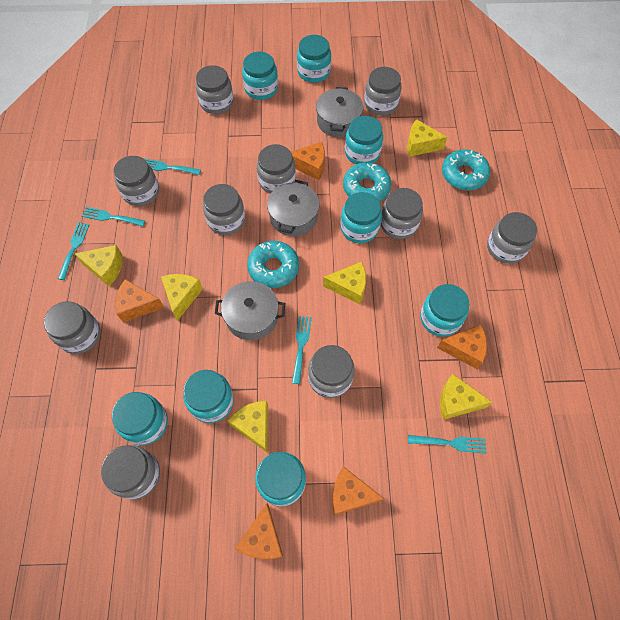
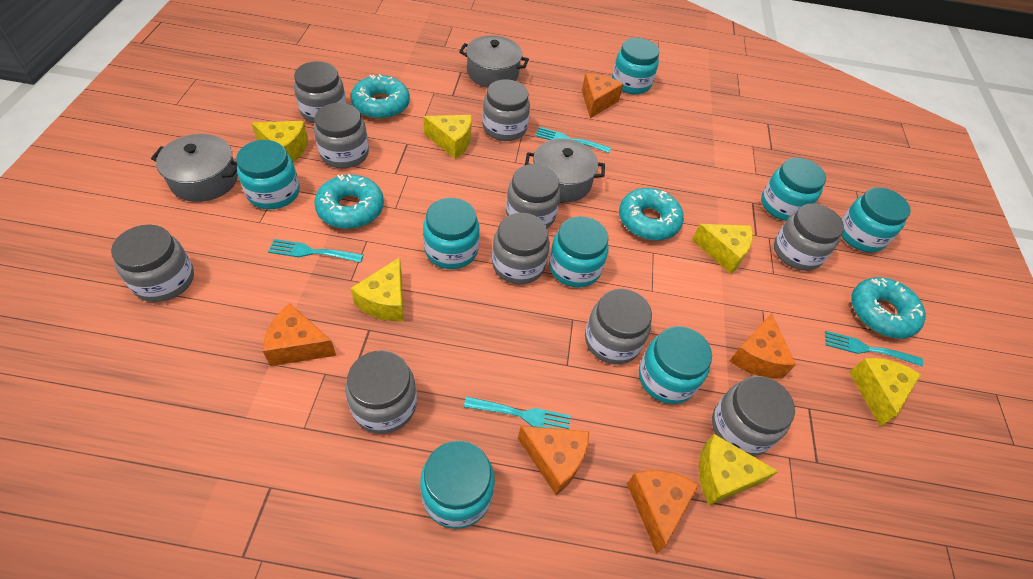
turquoise donut: 3 -> 4
turquoise fork: 5 -> 4

